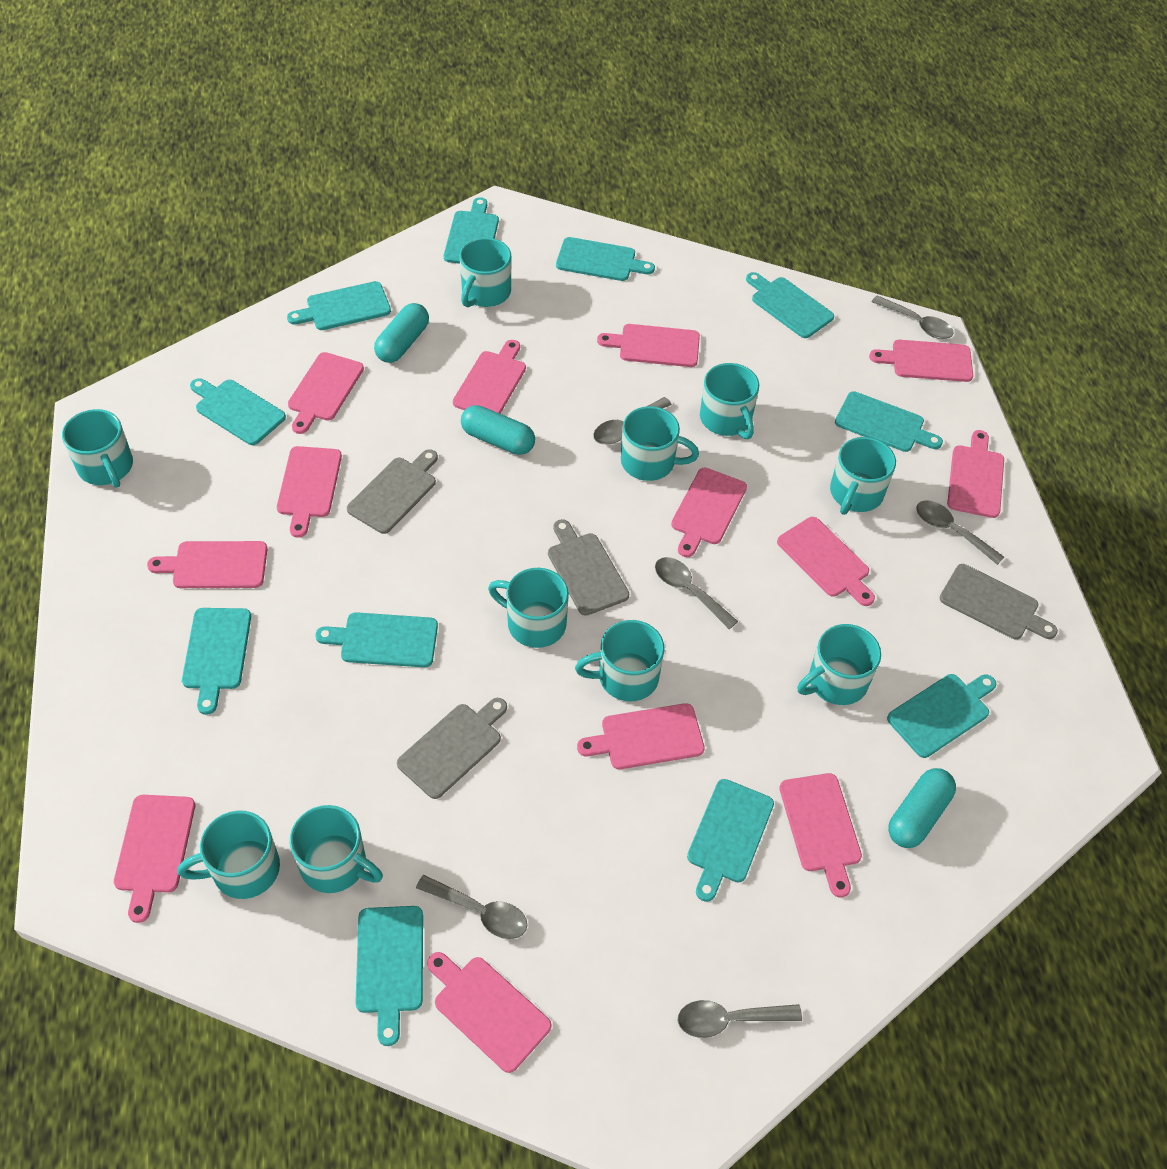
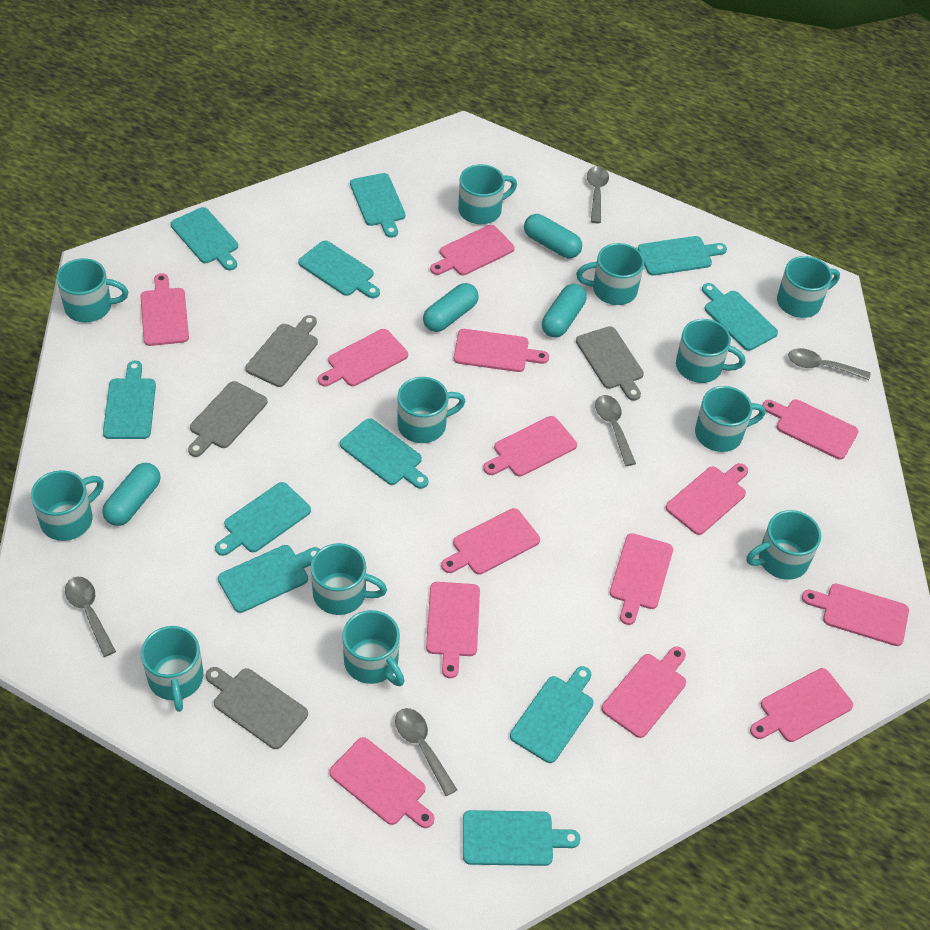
grey spoon: 6 -> 5
pink cutting board: 13 -> 14
turquoise capsule: 3 -> 4
turquoise mug: 10 -> 12

